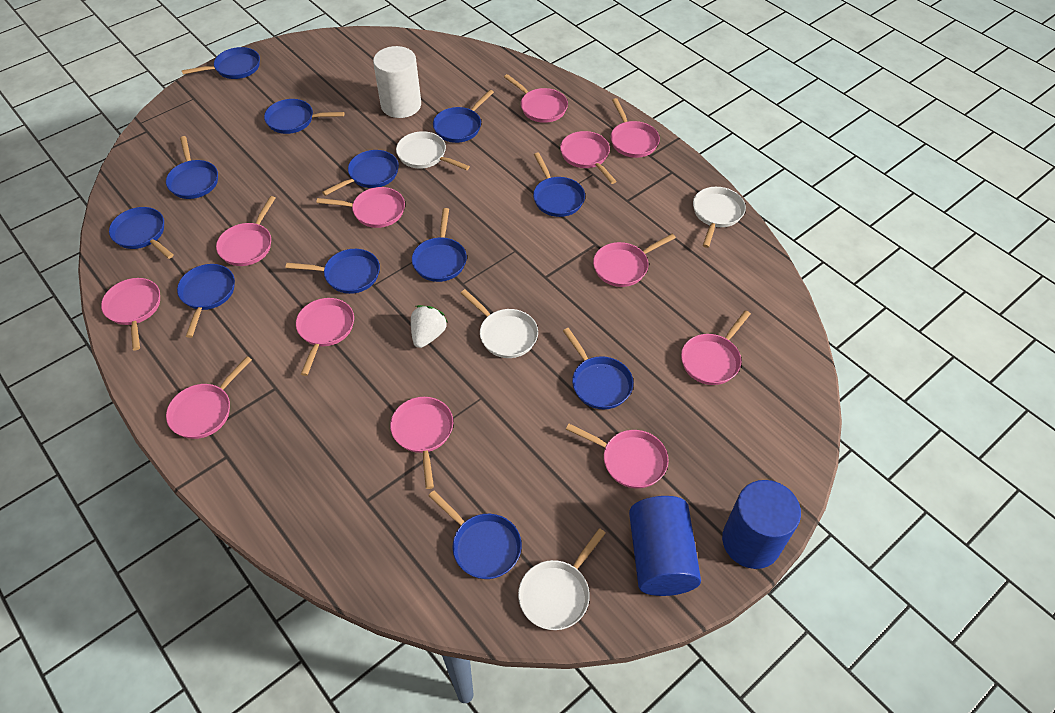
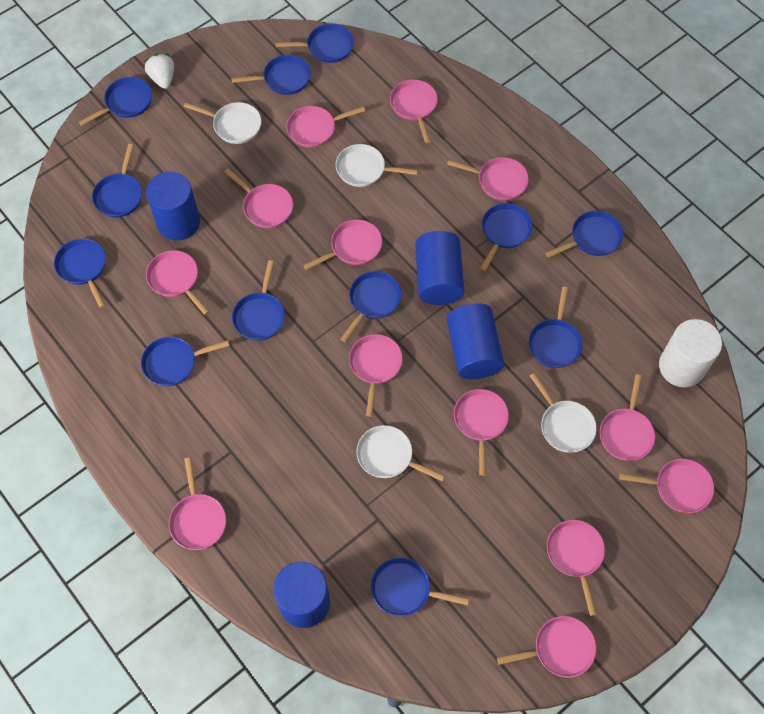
blue cylinder: 2 -> 4
pink pan: 12 -> 13

